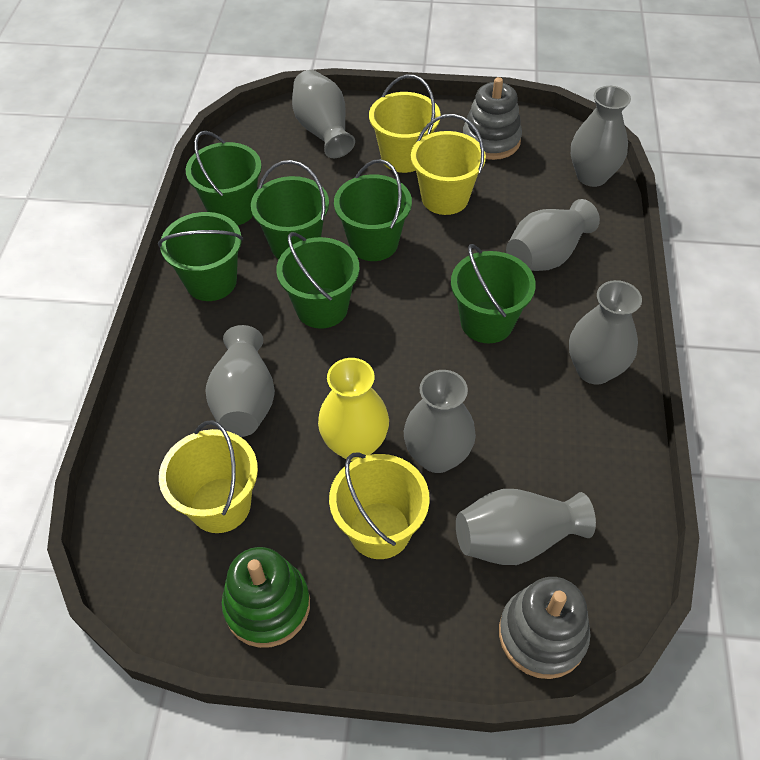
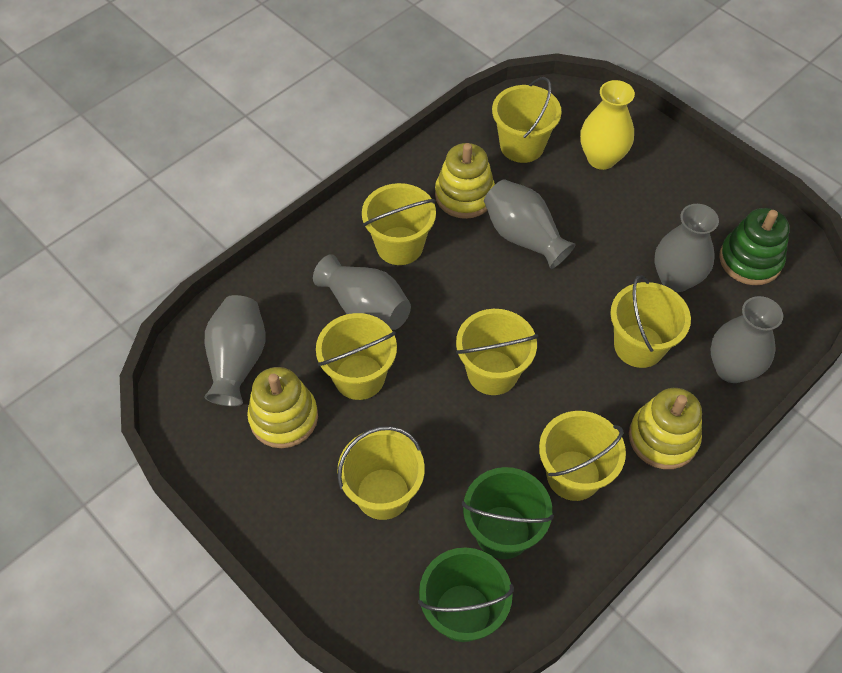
green bucket: 6 -> 2
grey stacking toy: 2 -> 0
grey vase: 7 -> 5
yellow bucket: 4 -> 7
yellow stacking toy: 0 -> 3

